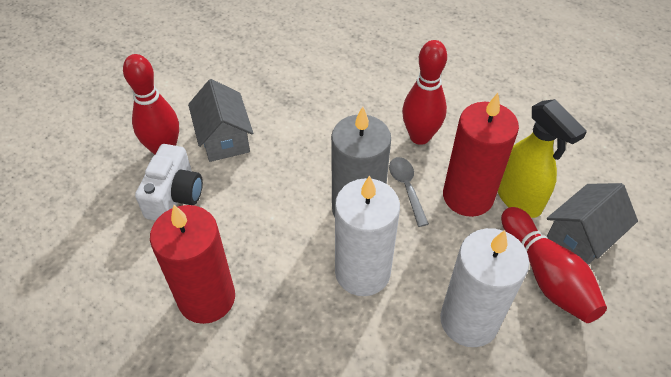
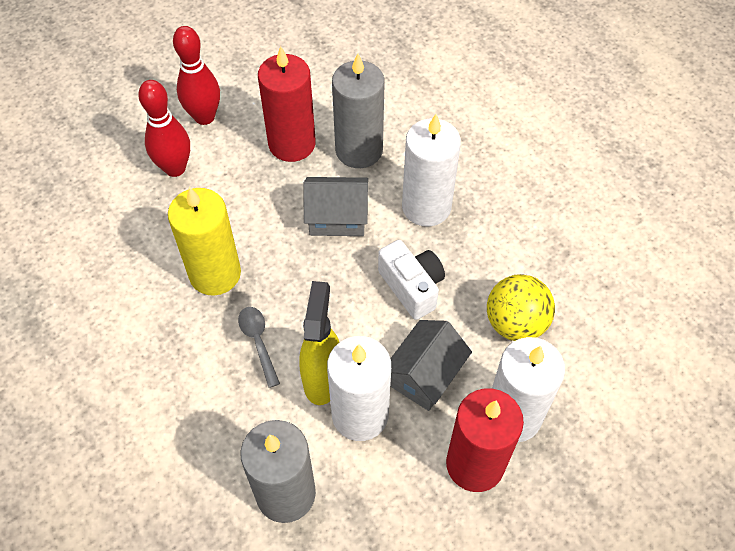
grey candle: 1 -> 2
red bowling pin: 3 -> 2
white candle: 2 -> 3
yellow ball: 0 -> 1
yellow candle: 0 -> 1

